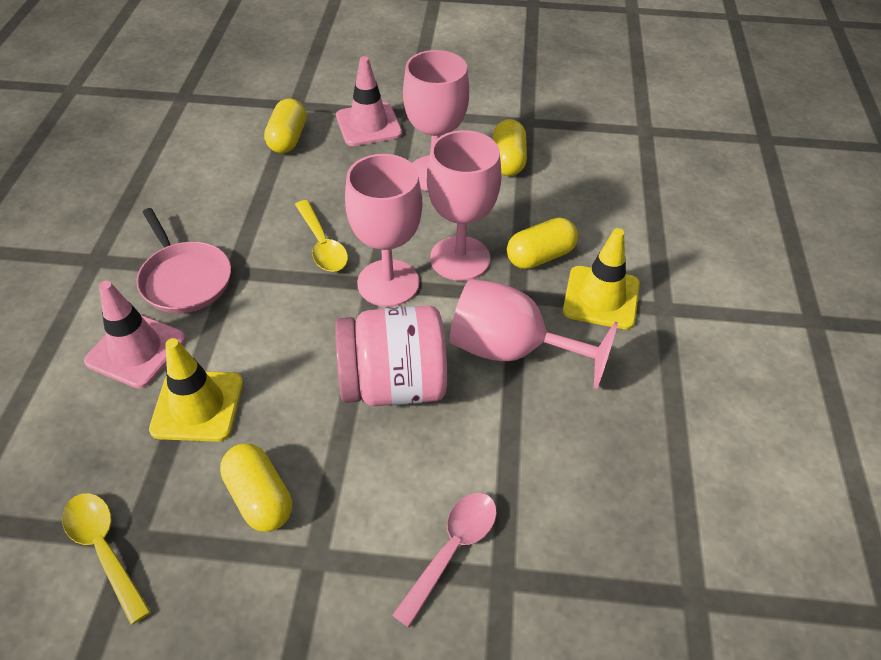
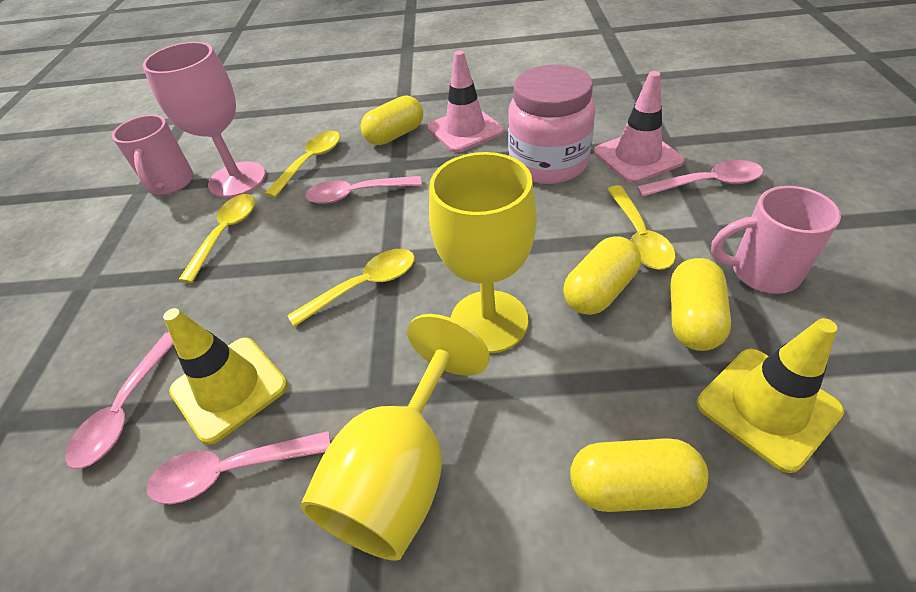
pink goblet: 4 -> 1
pink mug: 0 -> 2
pink pan: 1 -> 0
pink spoon: 1 -> 4
yellow goblet: 0 -> 2
yellow spoon: 2 -> 4

